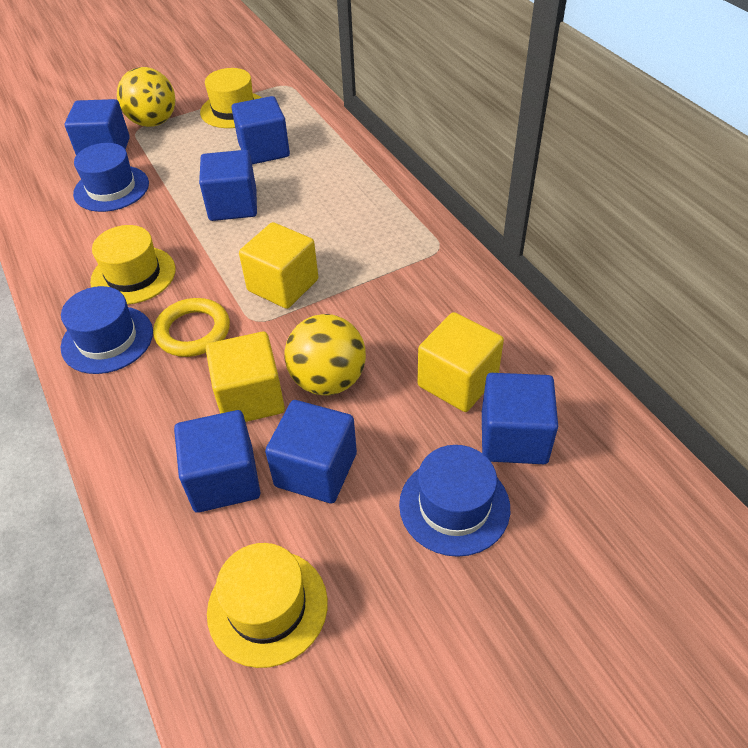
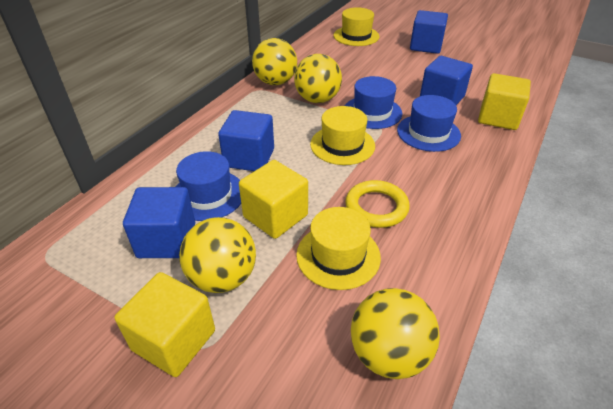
blue cube: 6 -> 4
yellow ball: 2 -> 4

